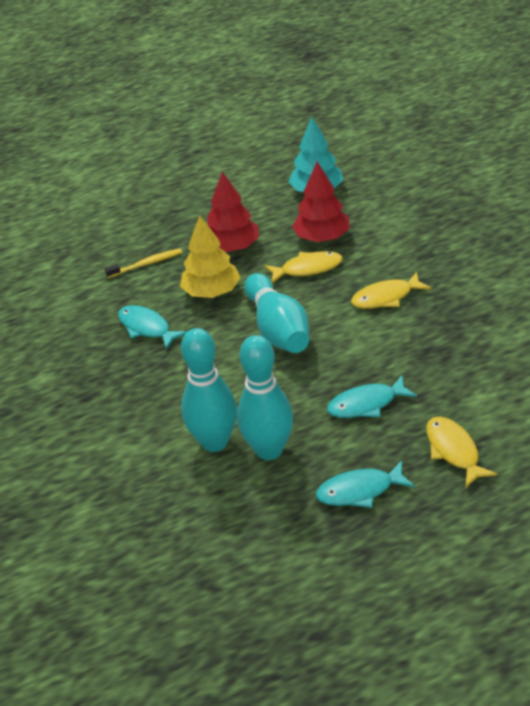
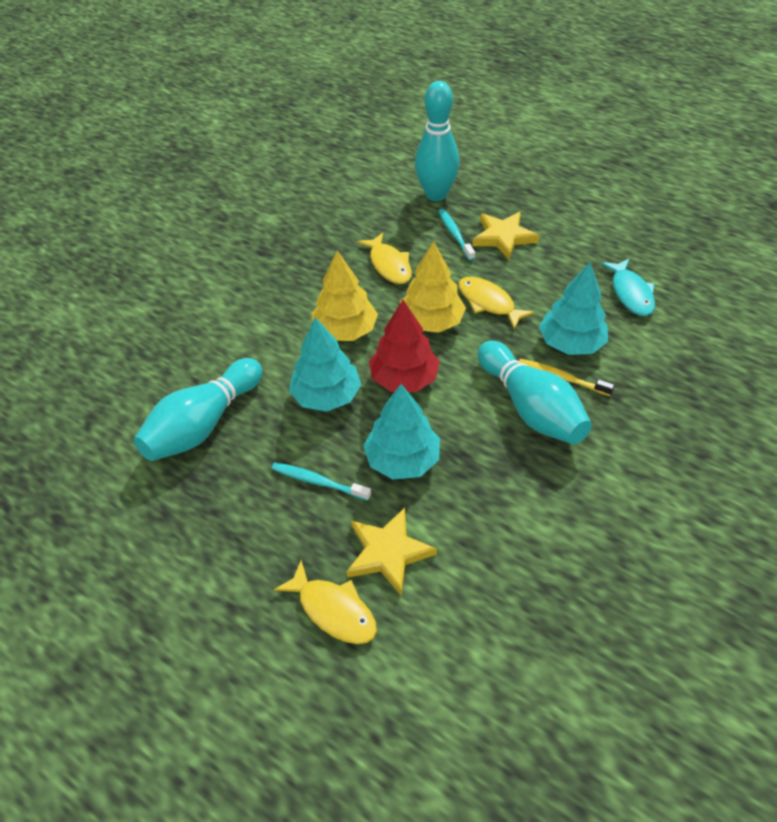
red tree: 2 -> 1
turquoise fish: 3 -> 1
turquoise toothbrush: 0 -> 2
turquoise tree: 1 -> 3
yellow star: 0 -> 2
yellow tree: 1 -> 2

